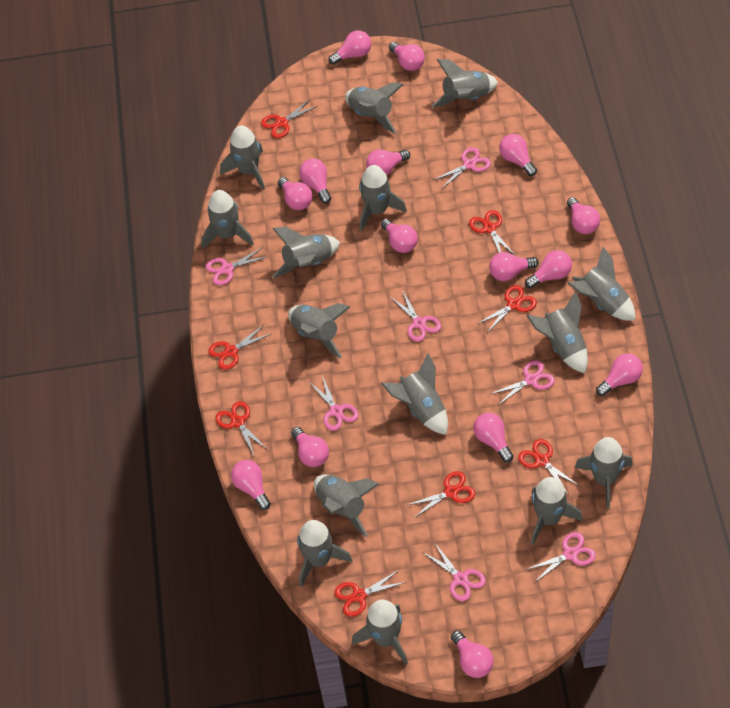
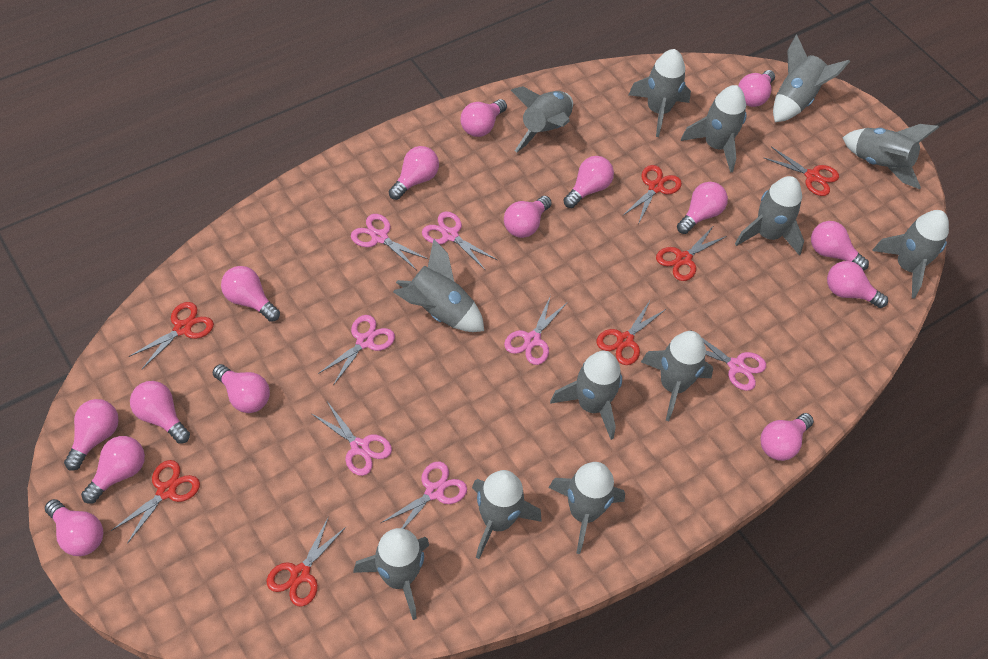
grey rocket: 15 -> 13
red scissors: 8 -> 7

